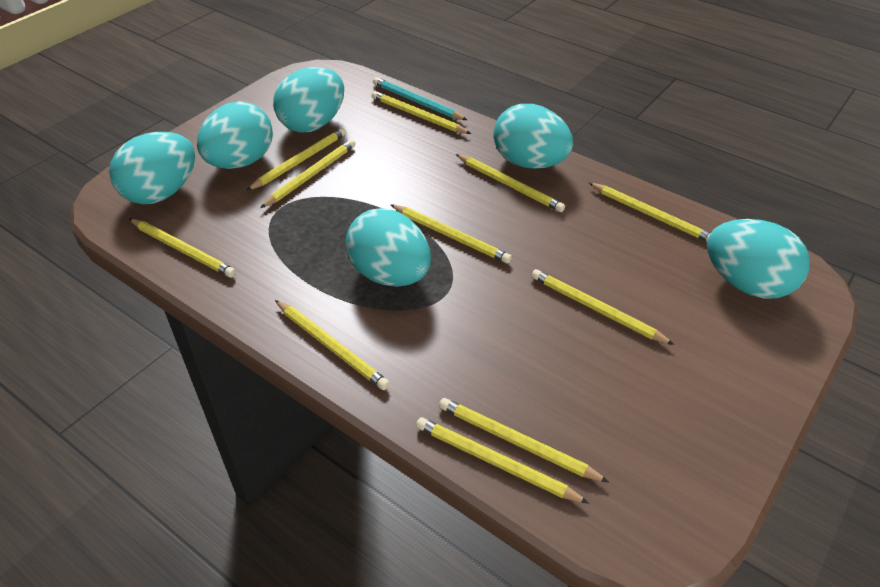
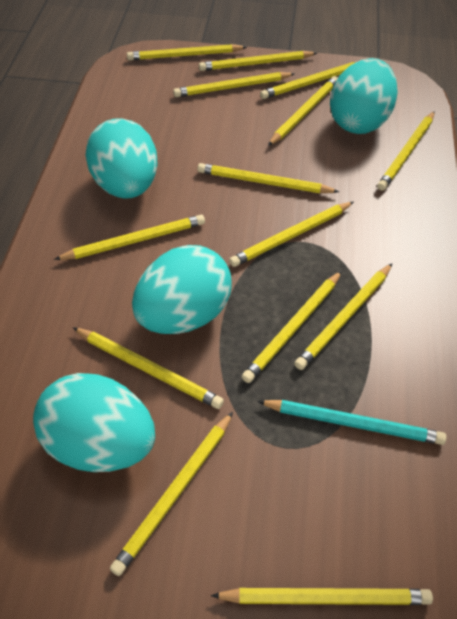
turquoise egg: 6 -> 4
yellow pencil: 11 -> 14

